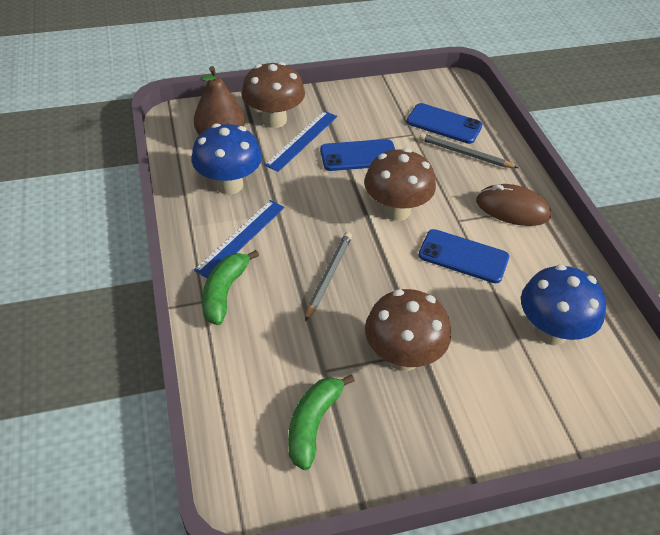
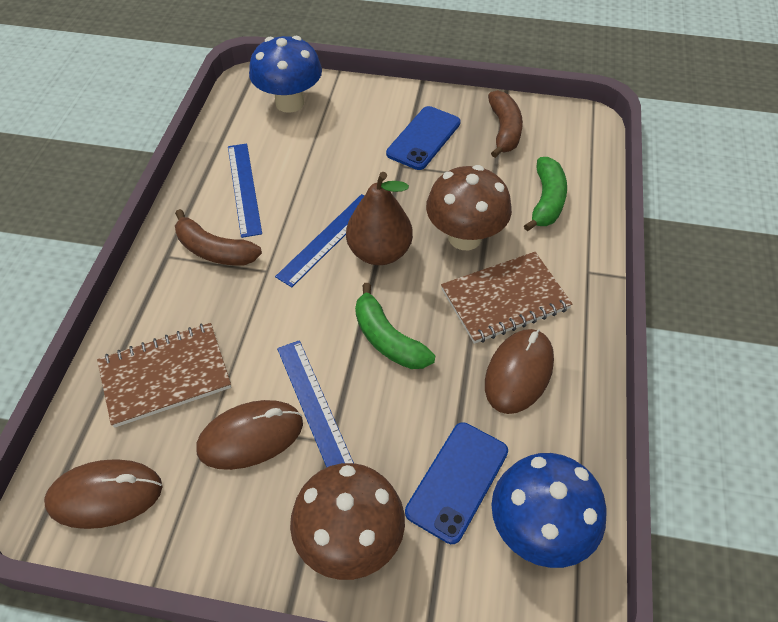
blue phone: 3 -> 2
blue ruler: 2 -> 3
brown banana: 0 -> 2
brown mouse: 1 -> 3
brown mushroom: 3 -> 2
brown notebook: 0 -> 2
grey pencil: 2 -> 0

